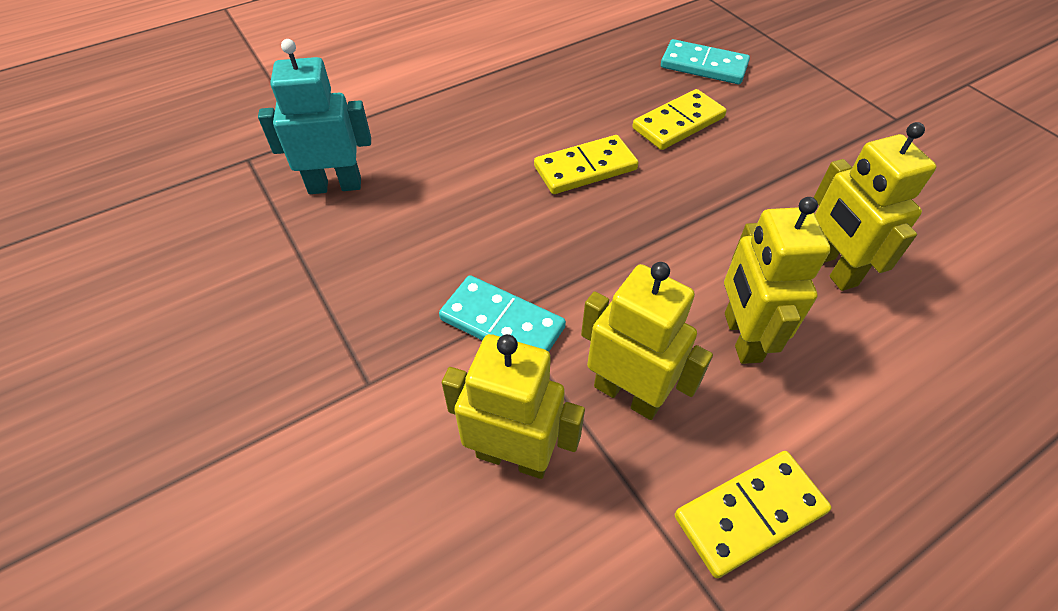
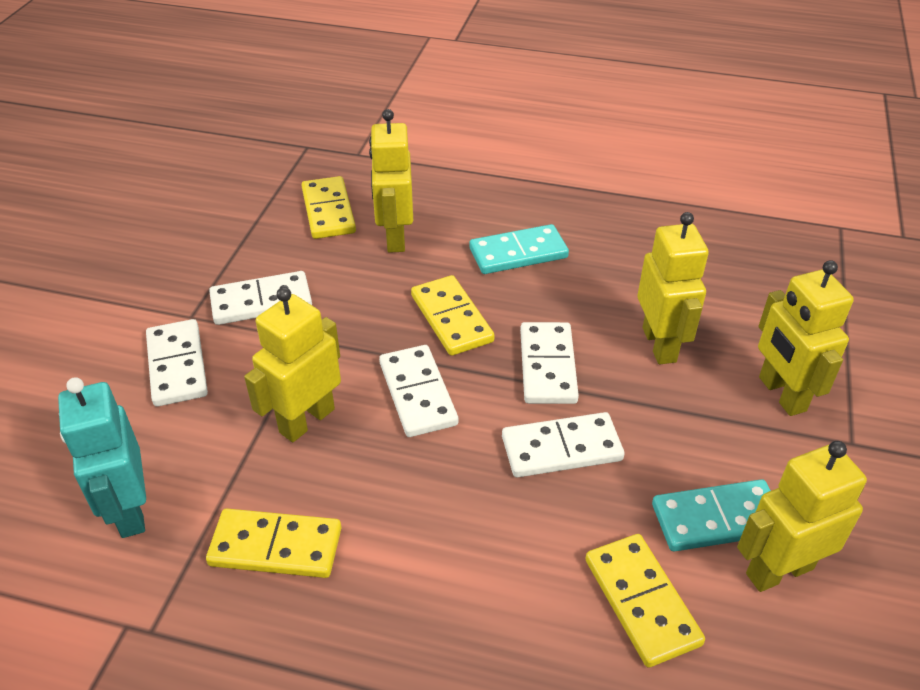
white domino: 0 -> 5
yellow domino: 3 -> 4
yellow robot: 4 -> 5

